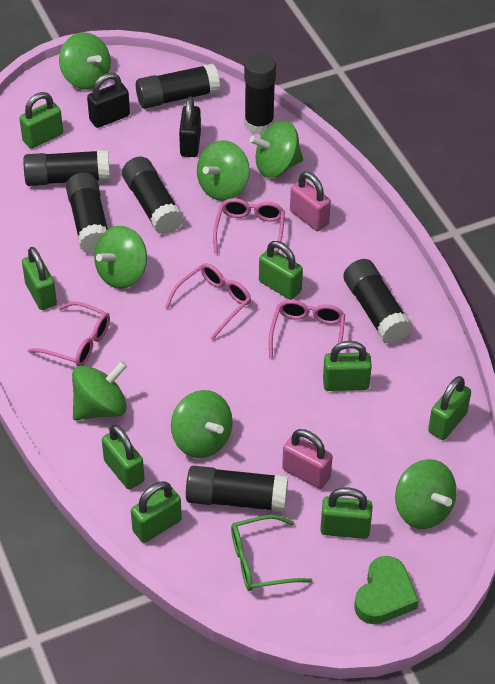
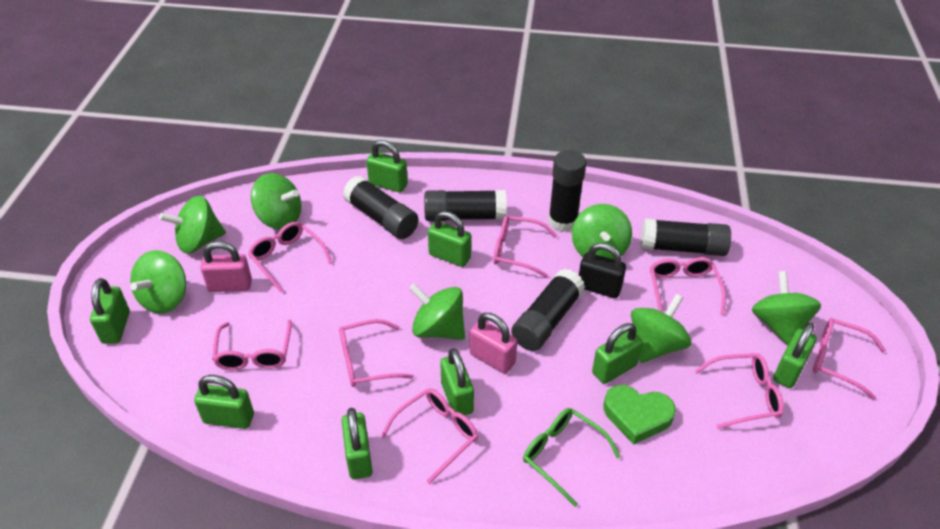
black glue stick: 7 -> 5
black padlock: 2 -> 1
pink glasses: 4 -> 8

